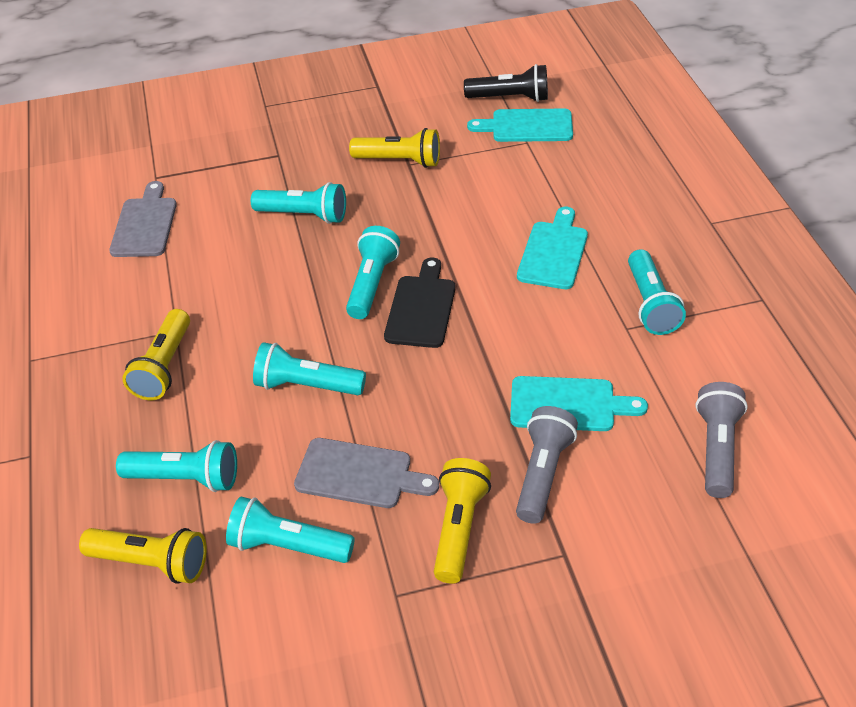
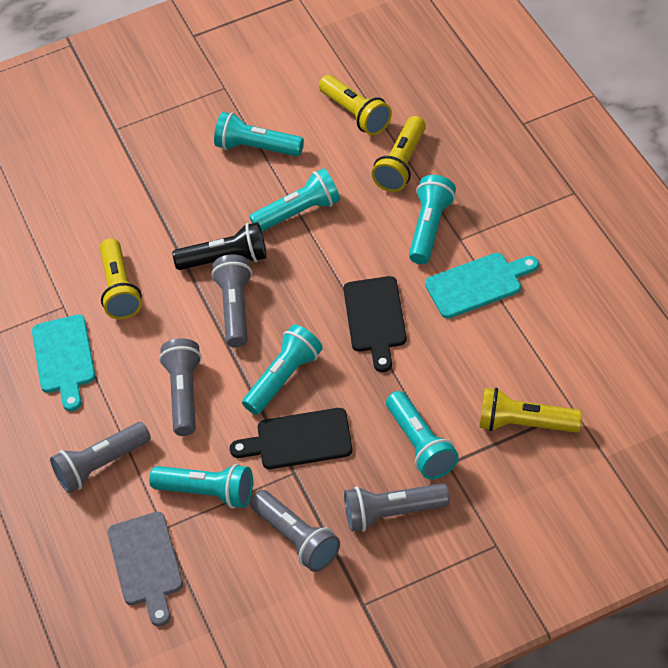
black cutting board: 1 -> 2
grey cutting board: 2 -> 1
grey flashlight: 2 -> 5
turquoise cutting board: 3 -> 2

